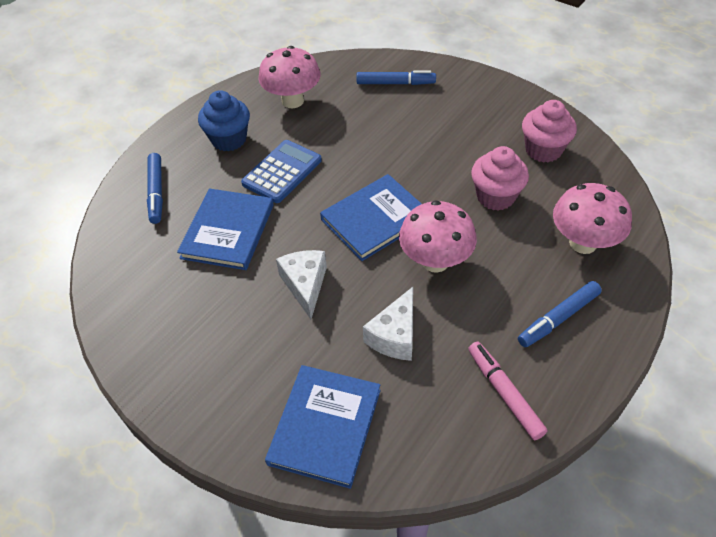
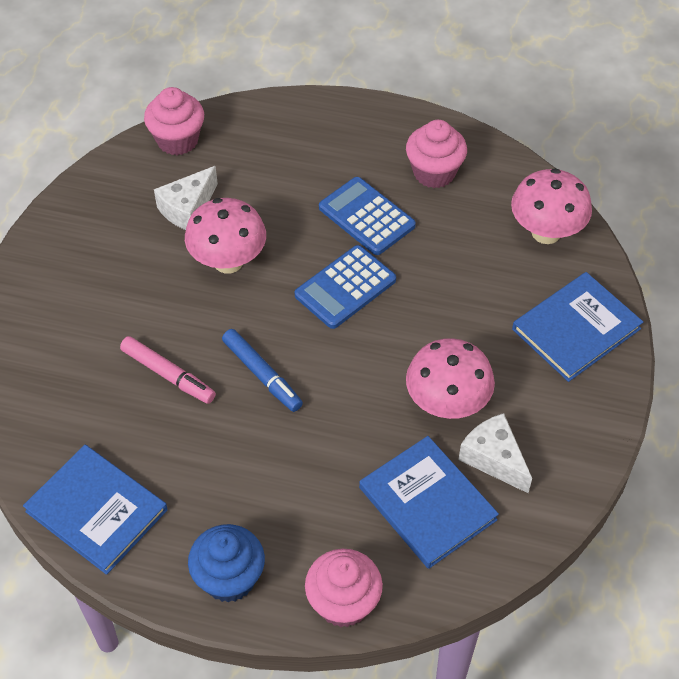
blue calculator: 1 -> 2
blue marker: 3 -> 1
pink cupcake: 2 -> 3

